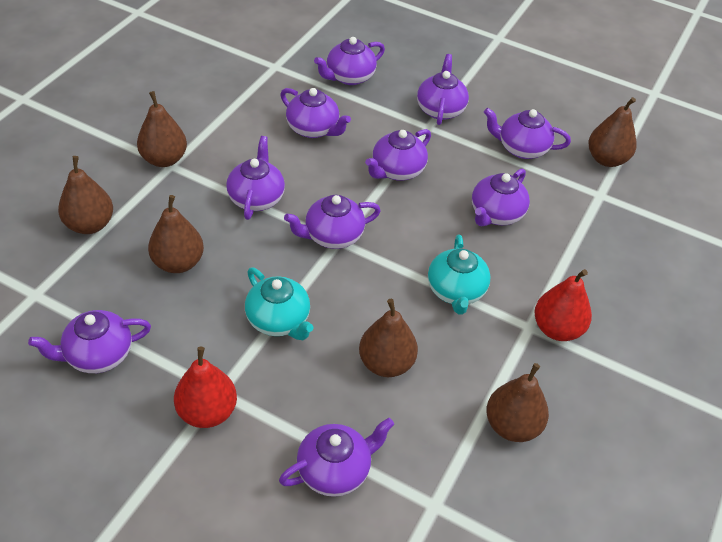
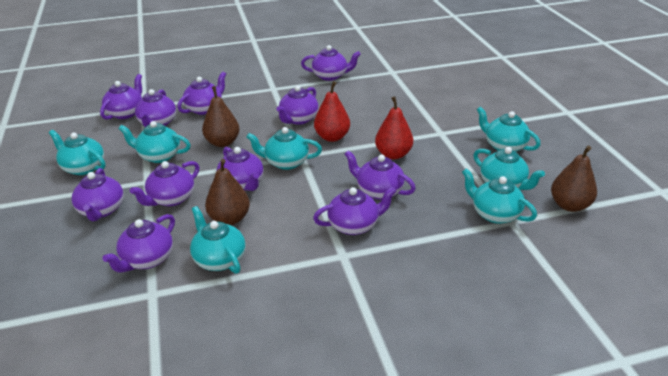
brown pear: 6 -> 3
purple teapot: 10 -> 11
turquoise teapot: 2 -> 7

